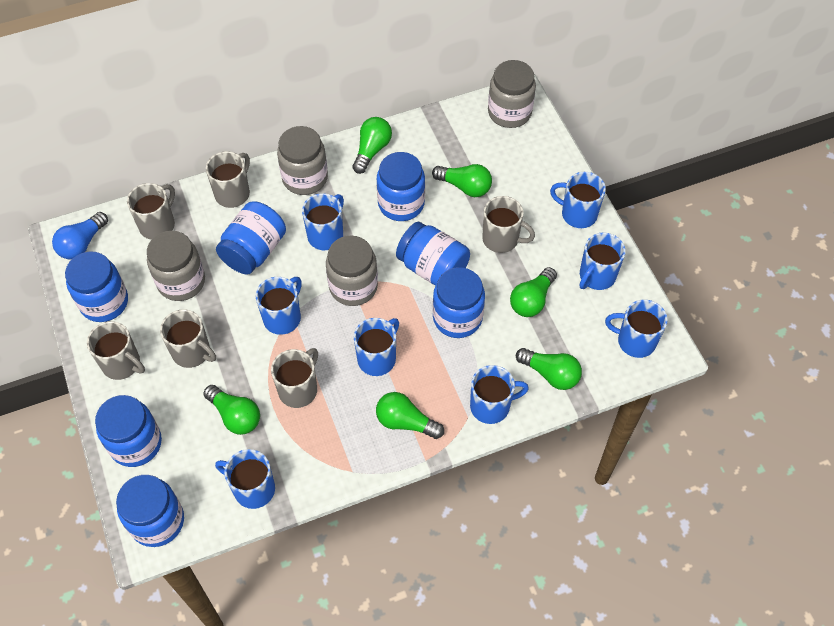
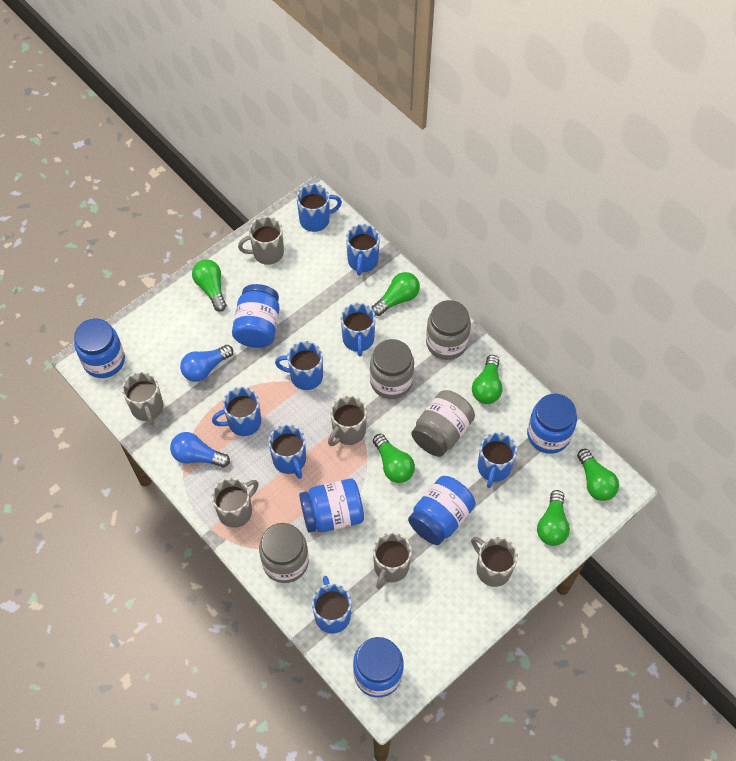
blue jar: 7 -> 6
blue light bulb: 1 -> 2

